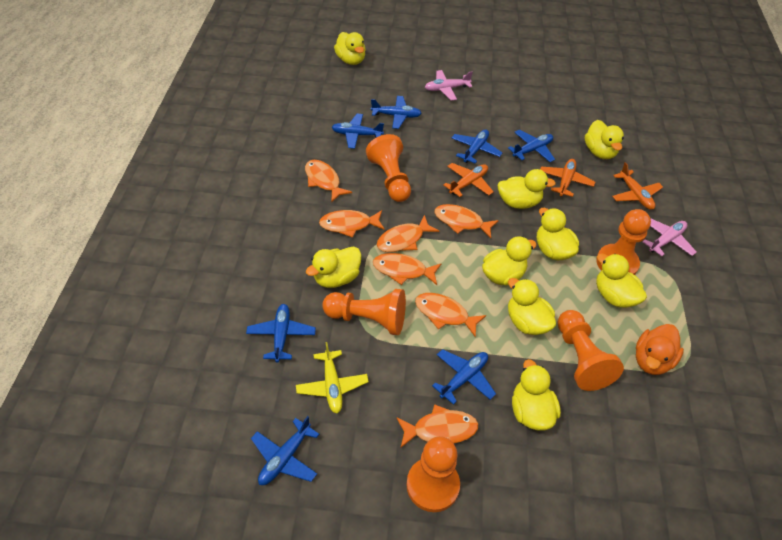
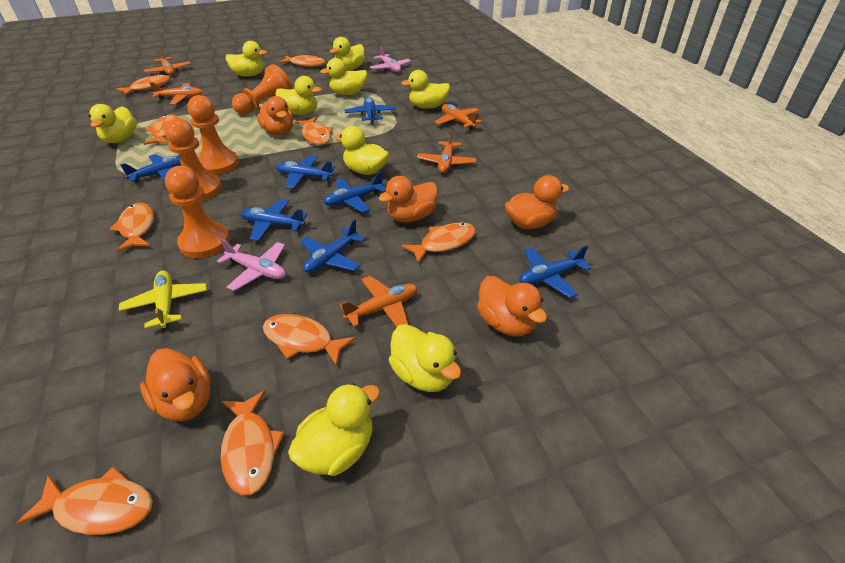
orange duck: 1 -> 5
orange fish: 7 -> 9
orange pawn: 5 -> 4
orange plane: 3 -> 5

